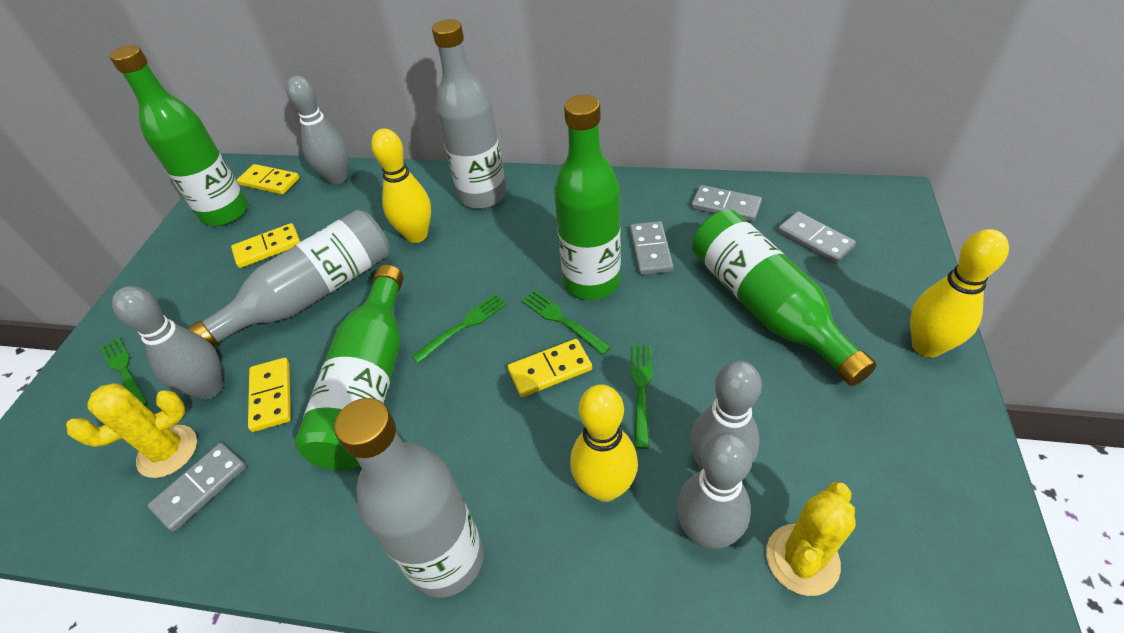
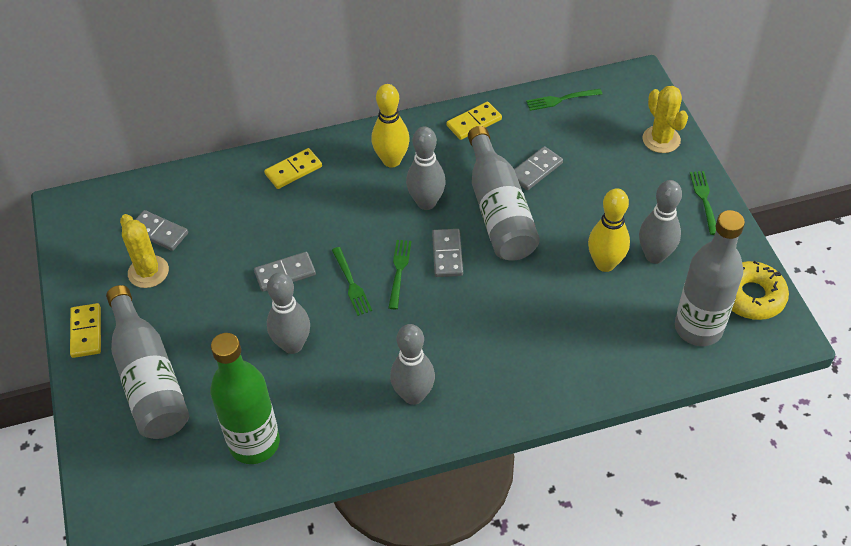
green bottle: 4 -> 1
yellow bowling pin: 3 -> 2
yellow domino: 4 -> 3
yellow donut: 0 -> 1

